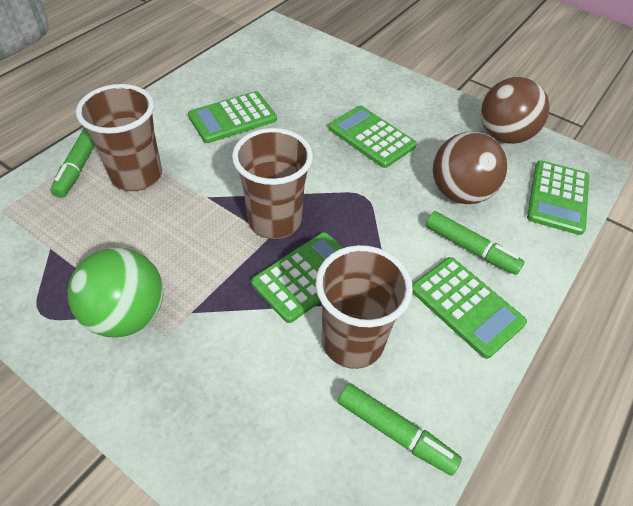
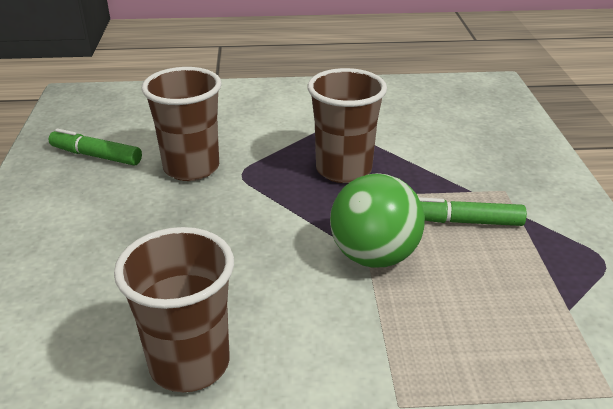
brown ball: 2 -> 0
green calculator: 5 -> 0
green marker: 3 -> 2

